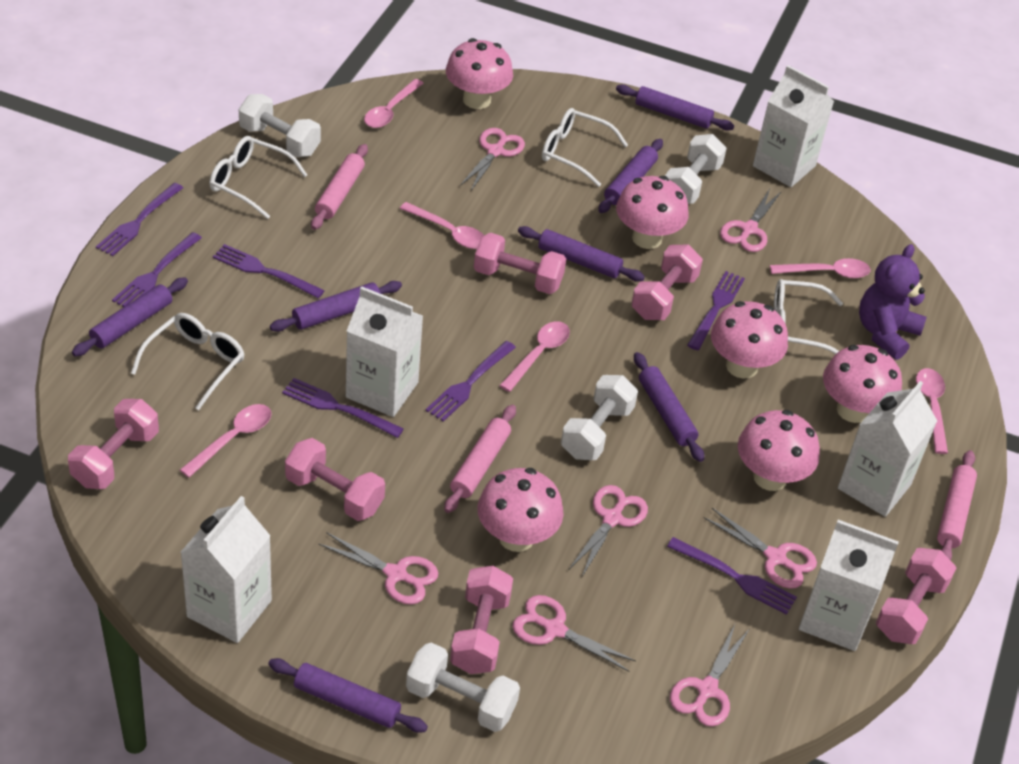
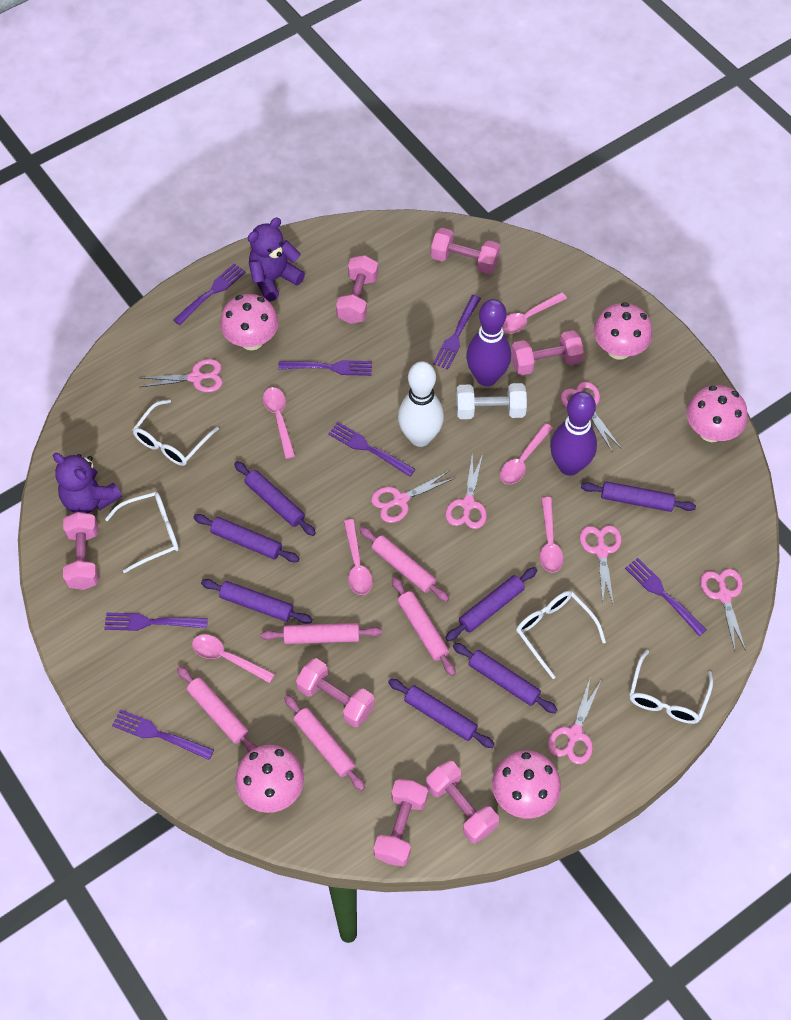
pink dumbbell: 6 -> 7
pink mushroom: 6 -> 5
pink rolling pin: 3 -> 5
purple bowling pin: 0 -> 2
purple teddy bear: 1 -> 2
white bowling pin: 0 -> 1
white carton: 5 -> 0
white dumbbell: 4 -> 1

